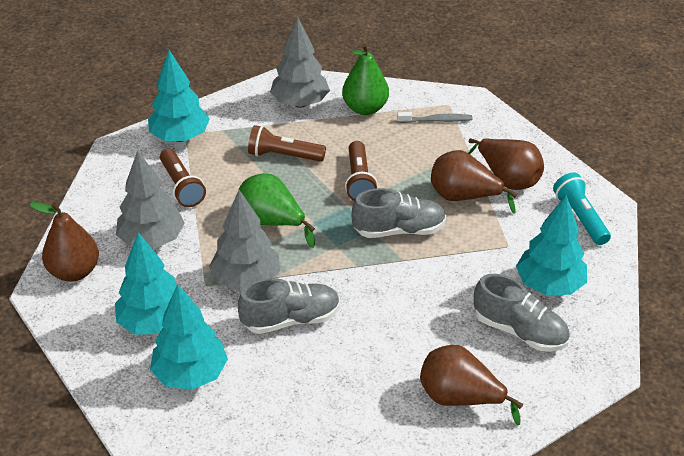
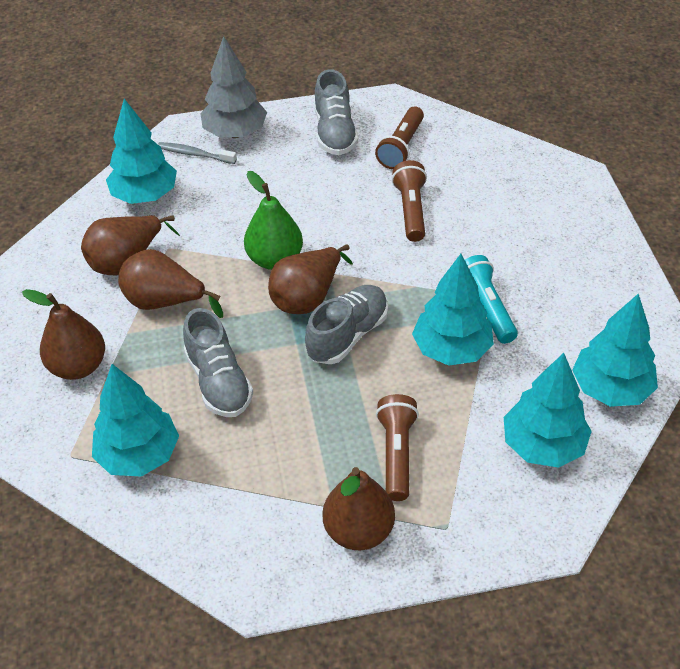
brown pear: 4 -> 5
green pear: 2 -> 1
grey tree: 3 -> 1
turquoise tree: 4 -> 5

